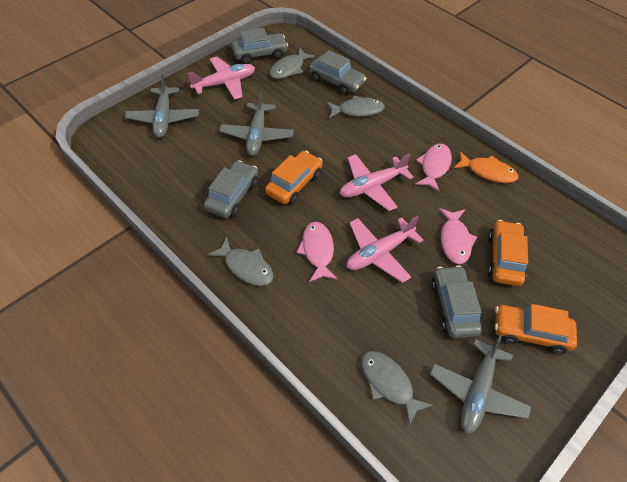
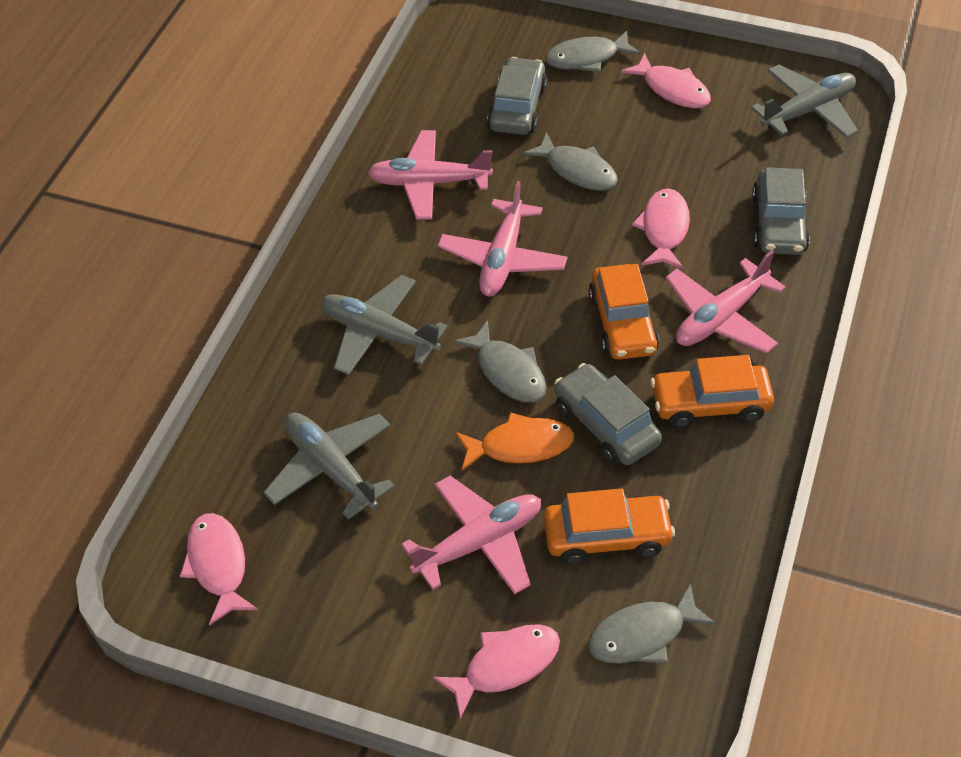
grey car: 4 -> 3
pink fish: 3 -> 4
pink plane: 3 -> 4

